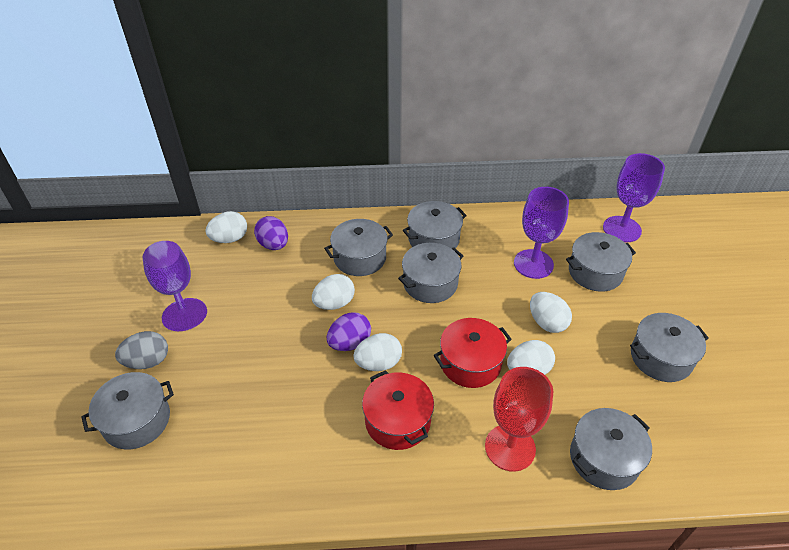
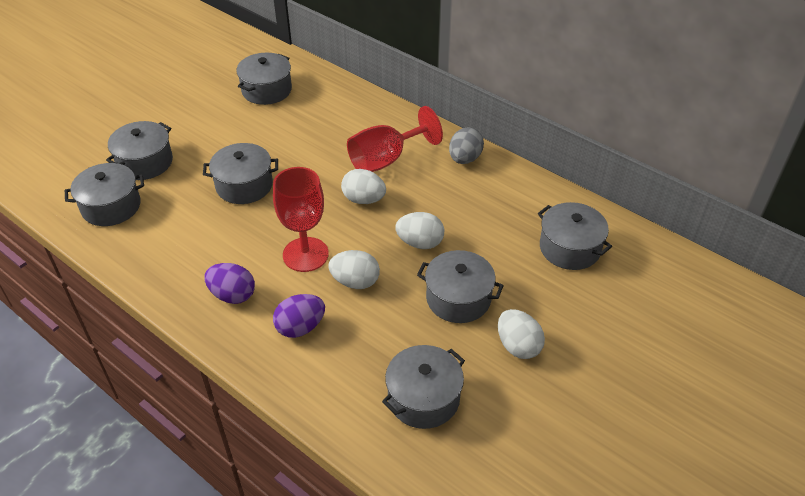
purple goblet: 3 -> 0
red goblet: 1 -> 2
red pot: 2 -> 0
white egg: 5 -> 4

